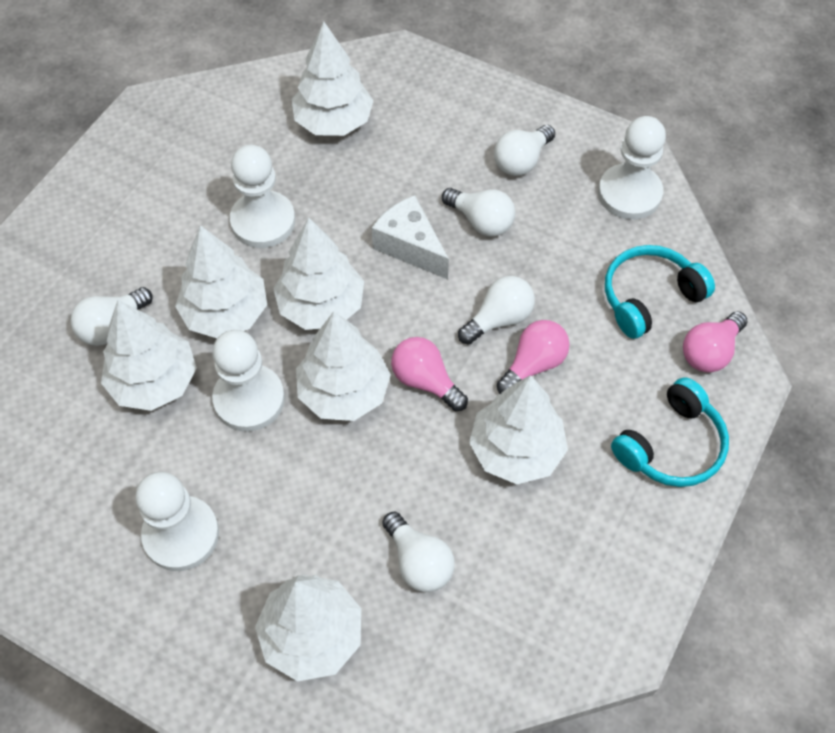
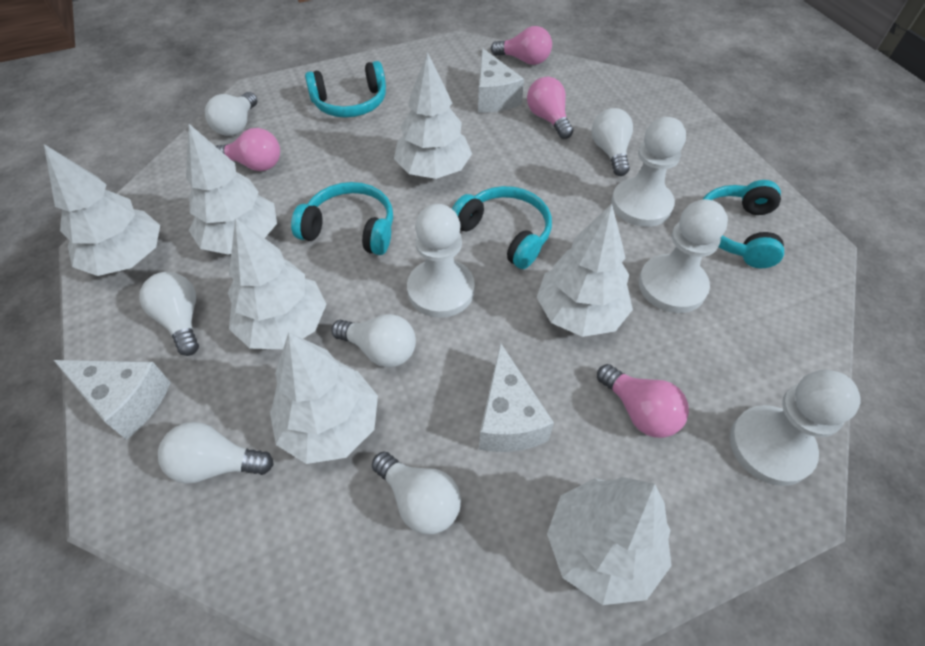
pink light bulb: 3 -> 4
turquoise headphones: 2 -> 4
white cheese: 1 -> 3
white light bulb: 5 -> 6

